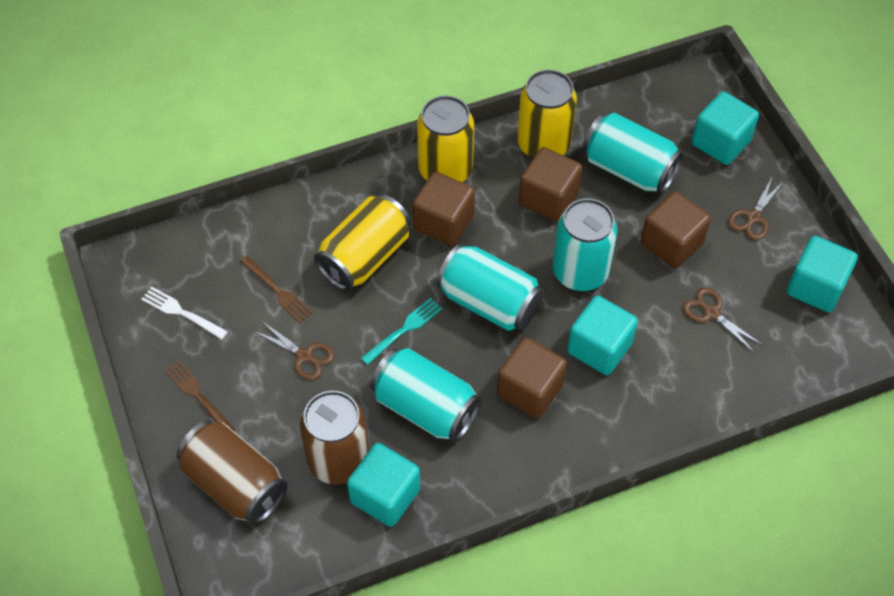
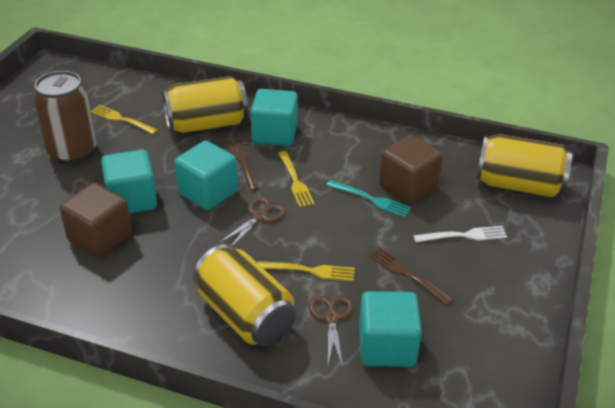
brown can: 2 -> 1
brown cube: 4 -> 2
brown scissors: 3 -> 2
turquoise can: 4 -> 0
yellow fork: 0 -> 3

